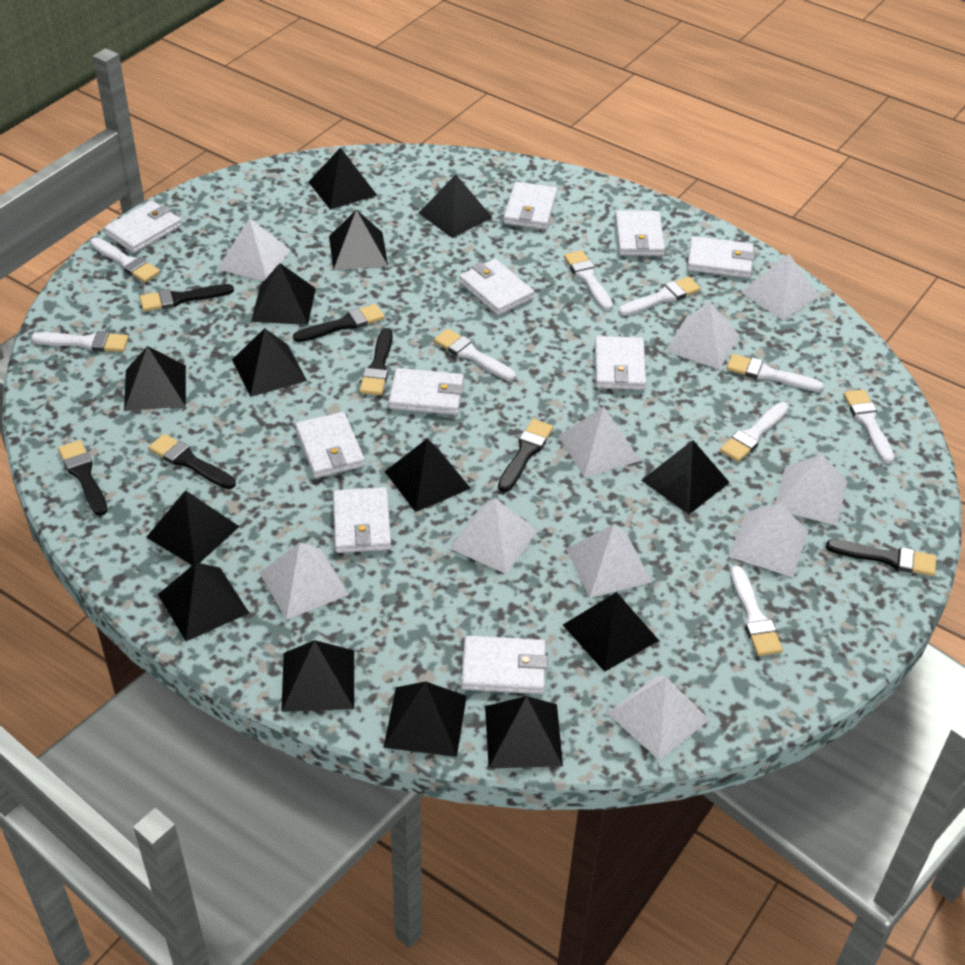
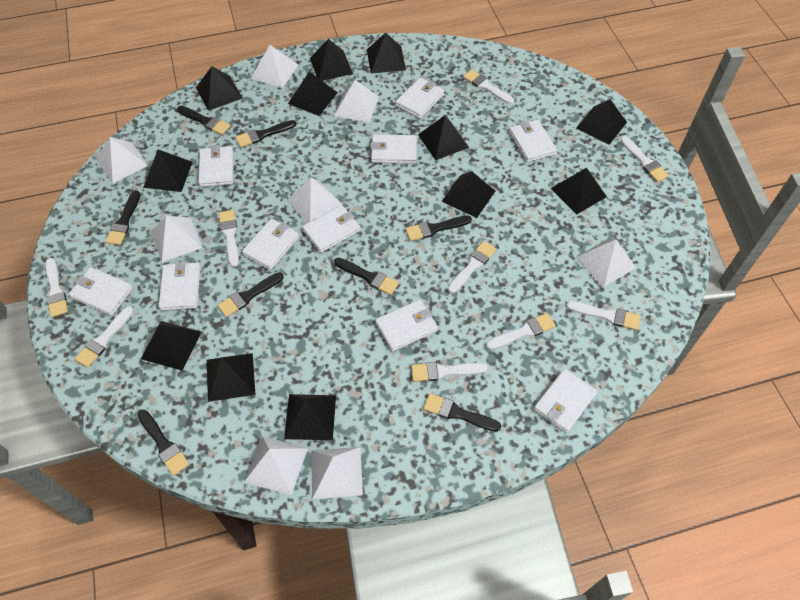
black brush: 7 -> 8
black pyramid: 14 -> 12
white pyramid: 10 -> 8

